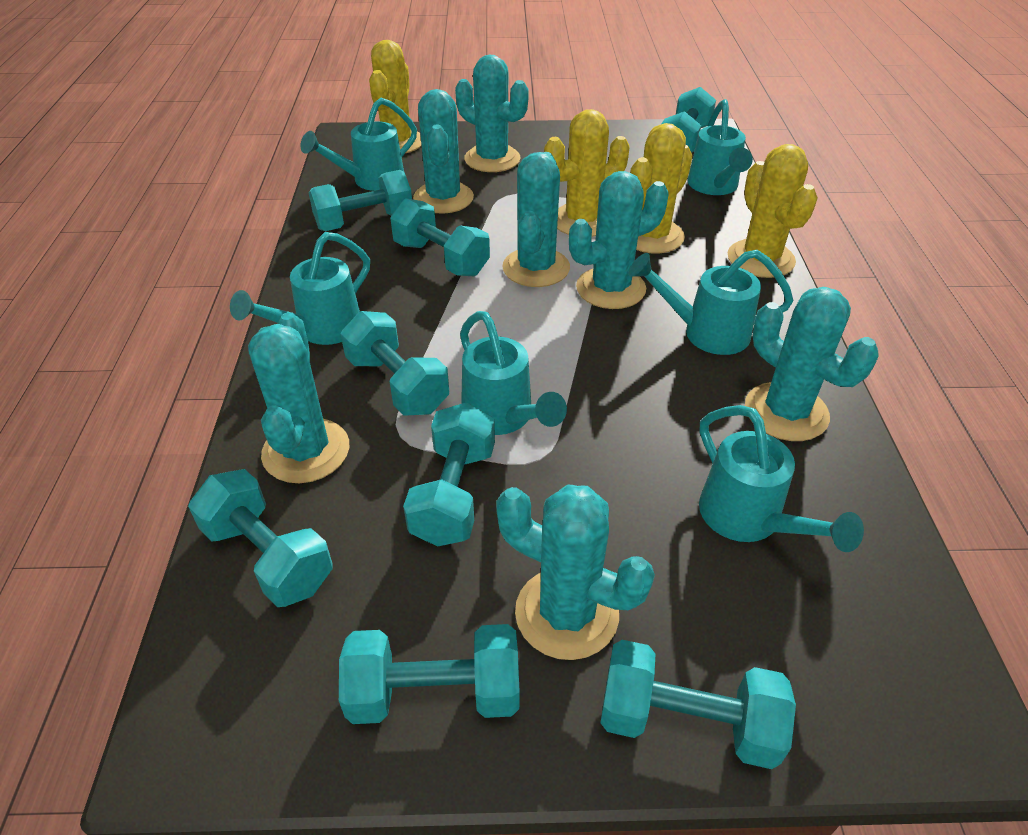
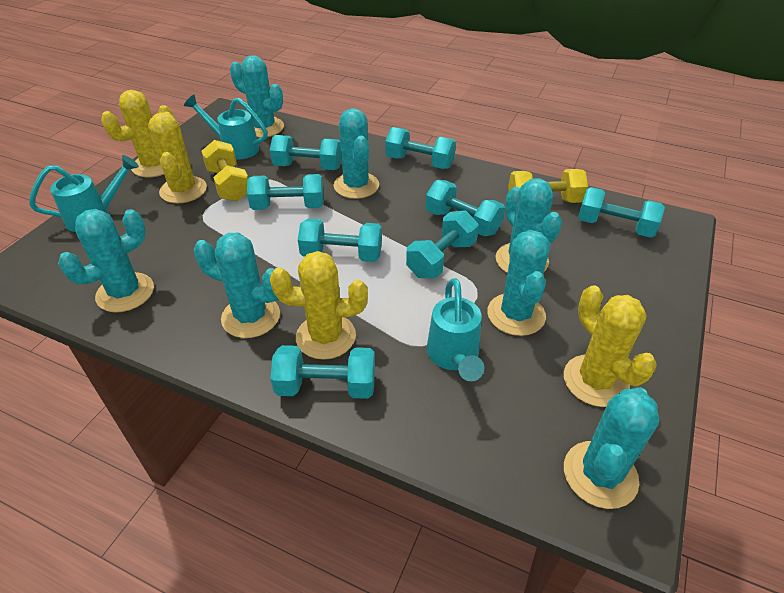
turquoise watering can: 6 -> 3
yellow dumbbell: 0 -> 2

